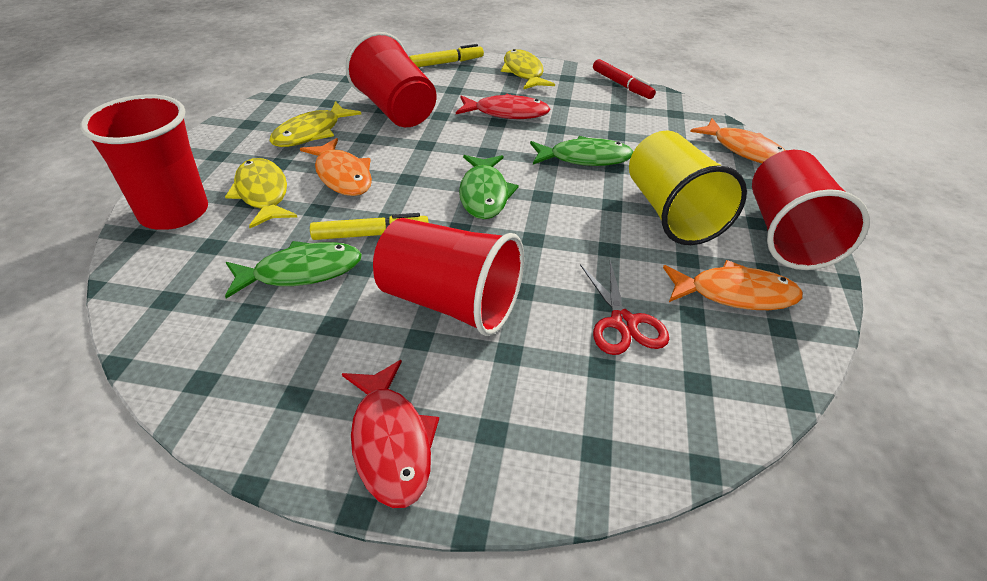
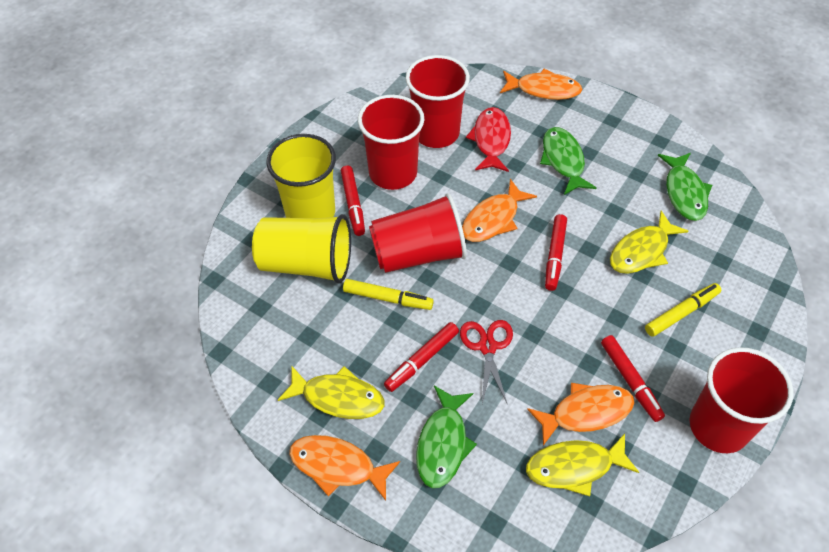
orange fish: 3 -> 4
red fish: 2 -> 1
red marker: 1 -> 4
yellow cup: 1 -> 2

